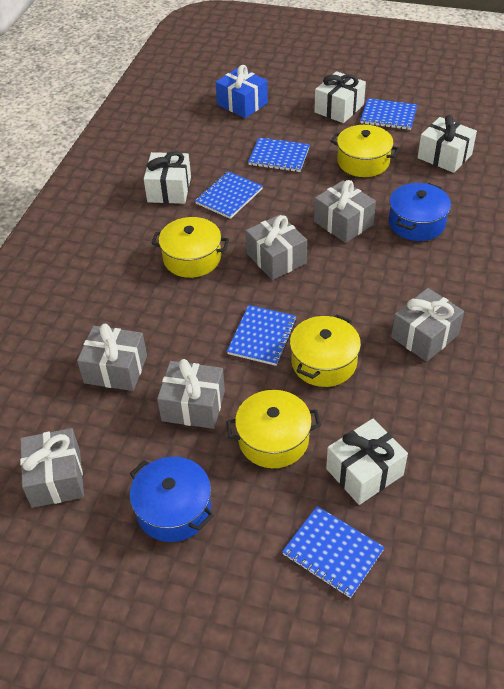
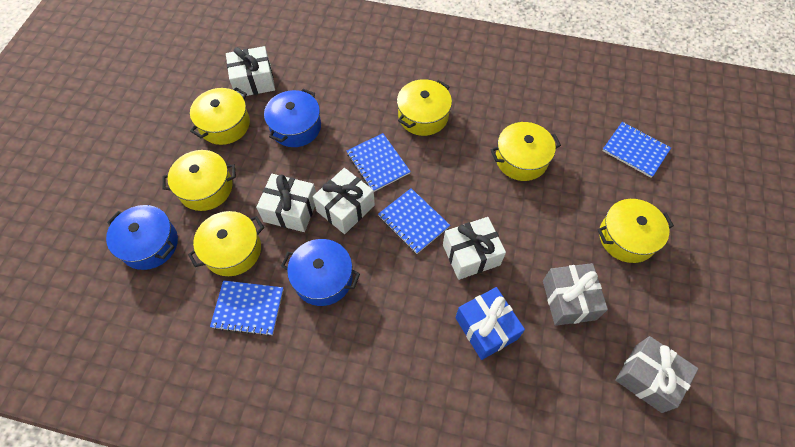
blue notebook: 5 -> 4
blue pot: 2 -> 3
grey gift: 6 -> 2
yellow pot: 4 -> 6

